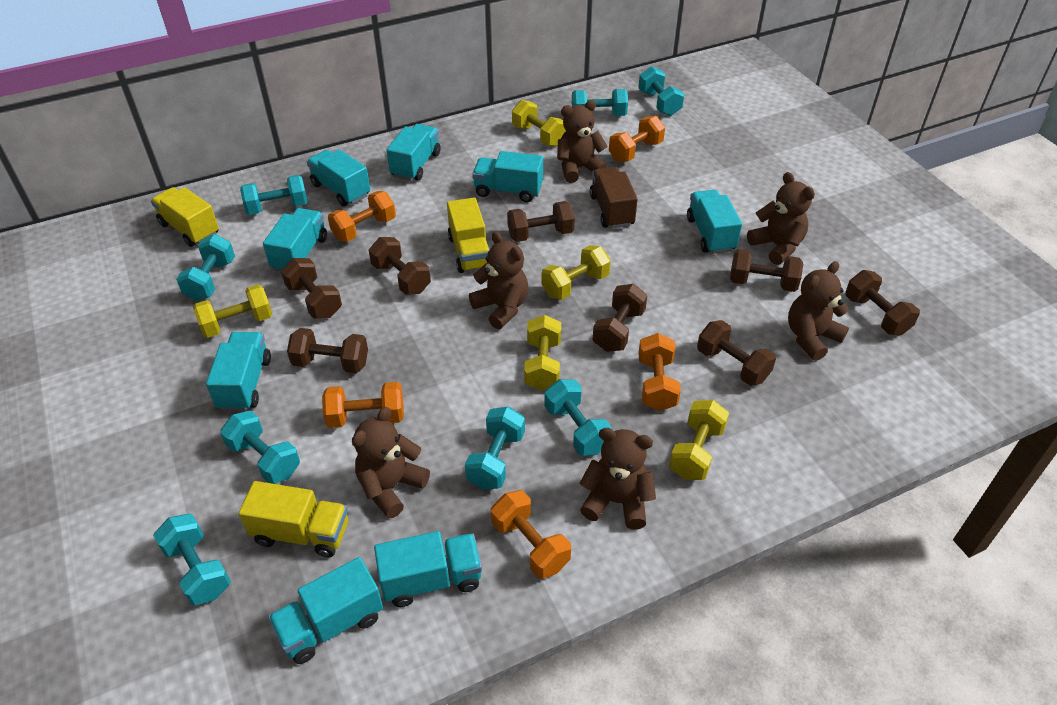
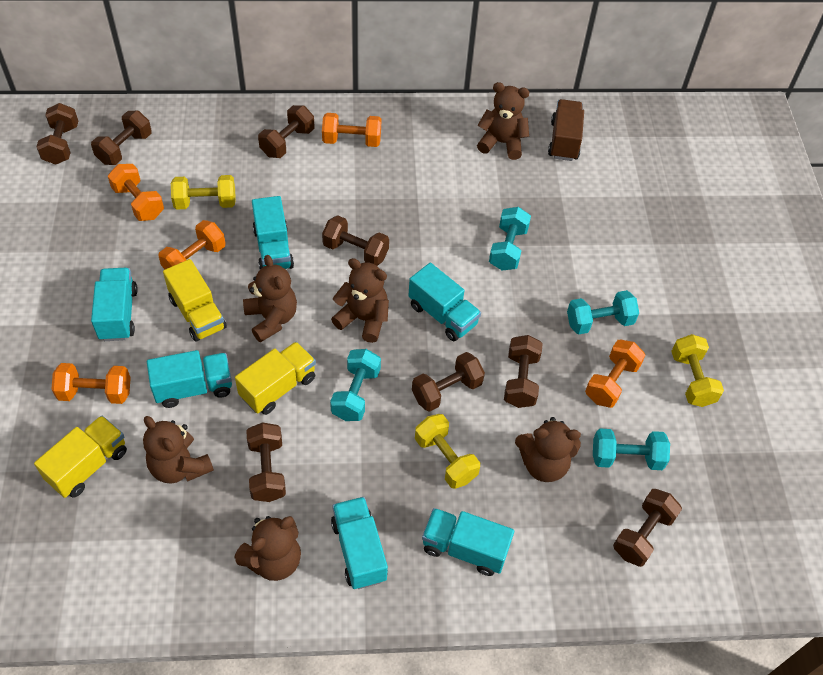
turquoise dumbbell: 8 -> 4
turquoise truck: 8 -> 6
yellow dumbbell: 5 -> 3

